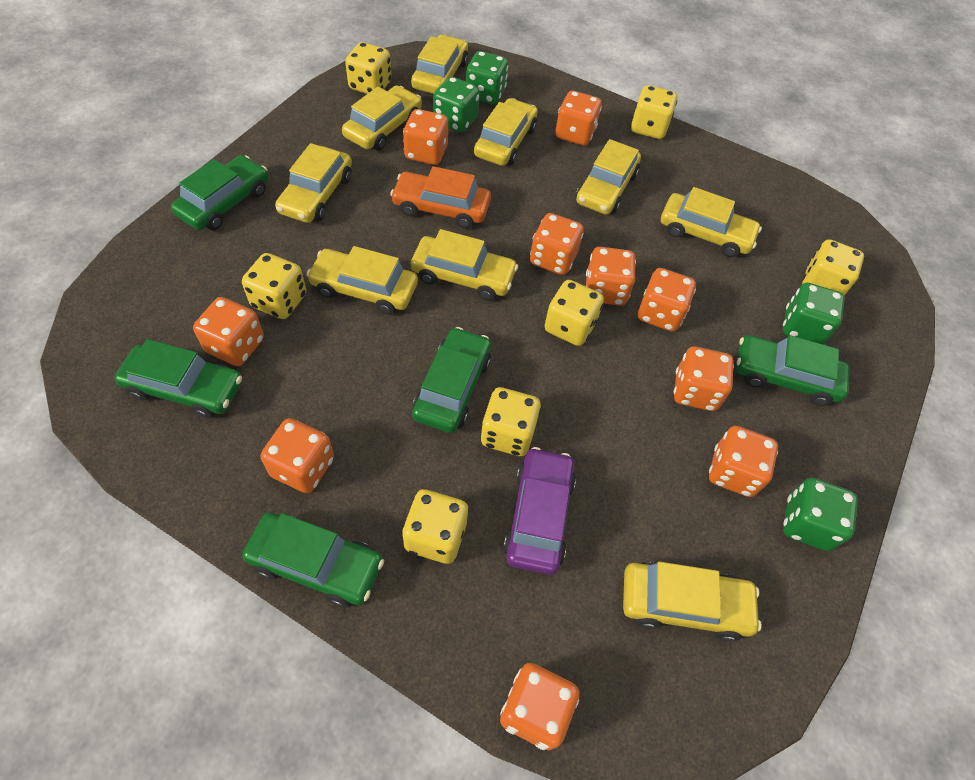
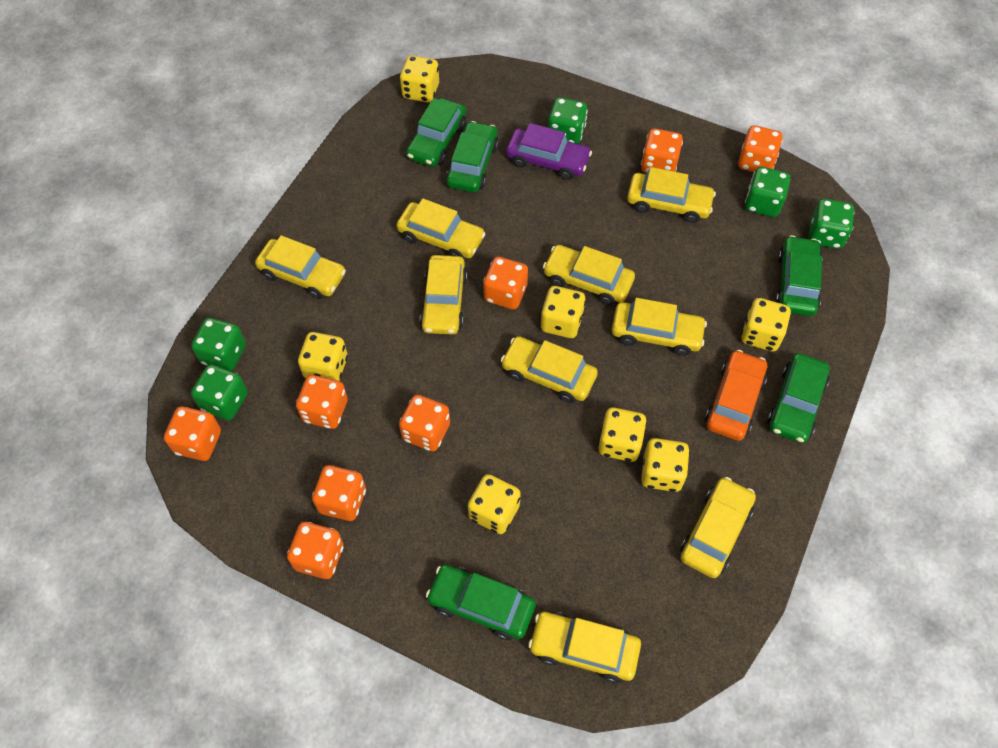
green dice: 4 -> 5
orange dice: 10 -> 8

